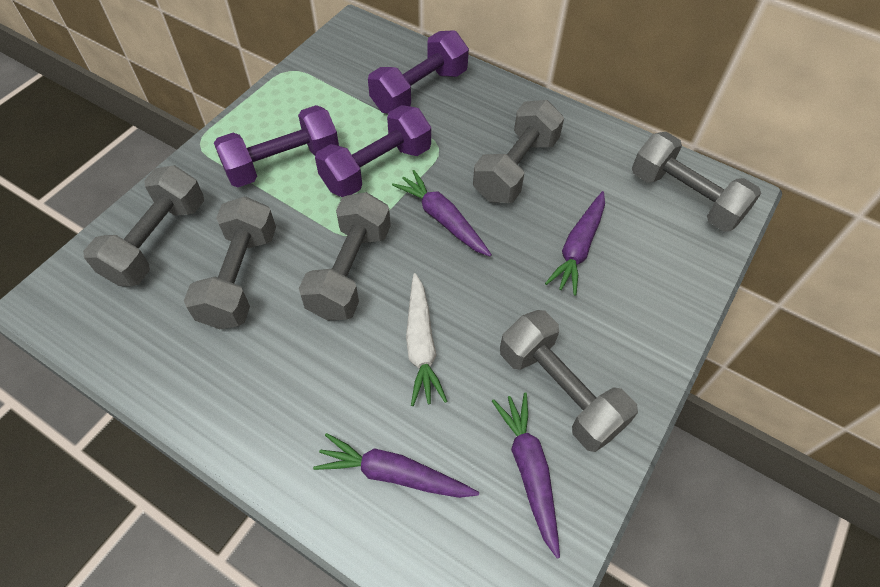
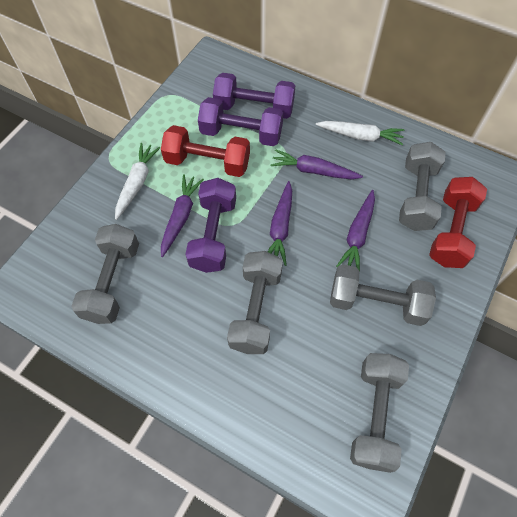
grey dumbbell: 6 -> 5
red dumbbell: 0 -> 2
white carrot: 1 -> 2

